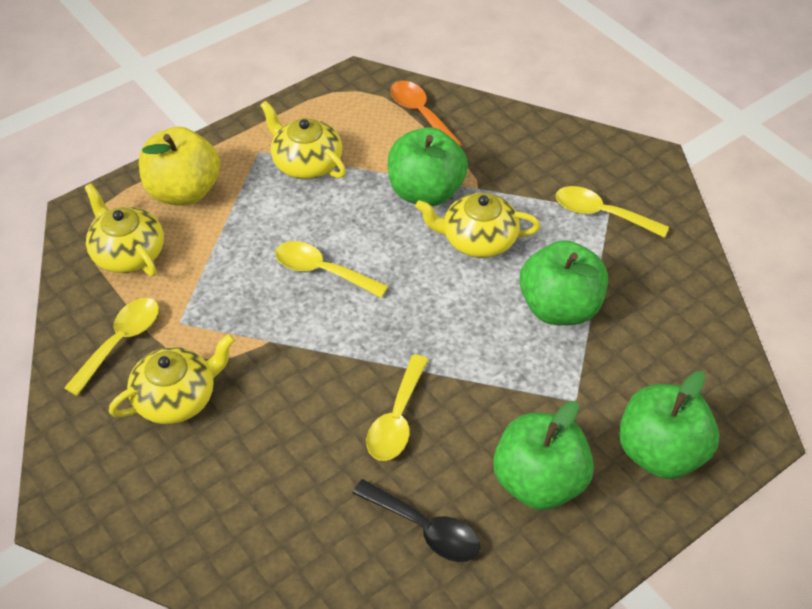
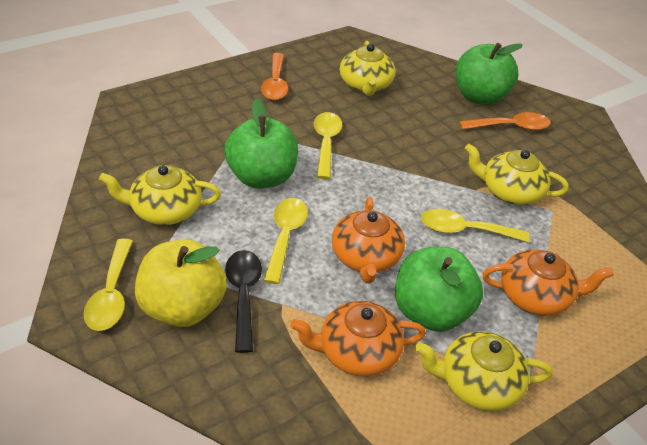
green apple: 4 -> 3
orange spoon: 1 -> 2
orange teapot: 0 -> 3

